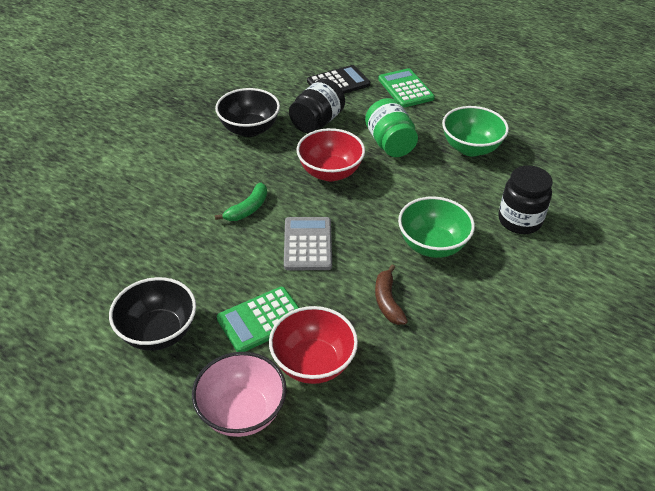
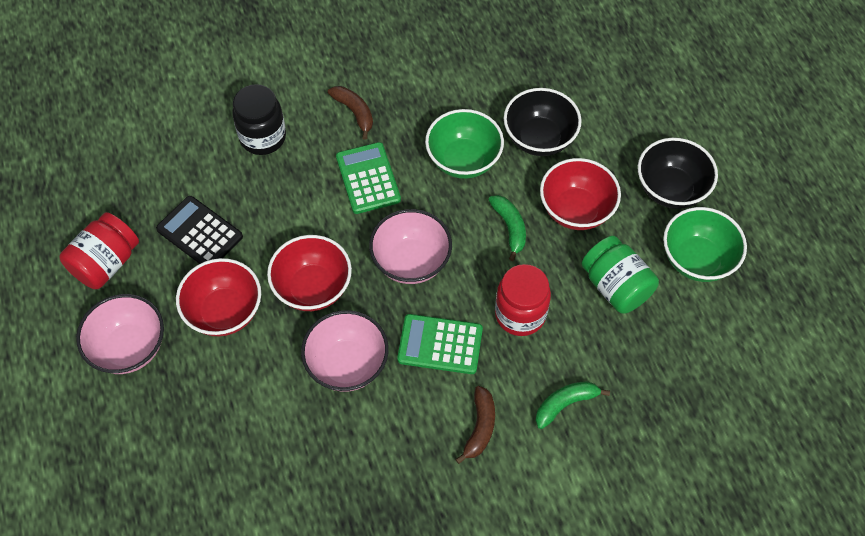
black jar: 2 -> 1
brown banana: 1 -> 2
green banana: 1 -> 2
grey calculator: 1 -> 0
pink bowl: 1 -> 3
red bowl: 2 -> 3
red jar: 0 -> 2

